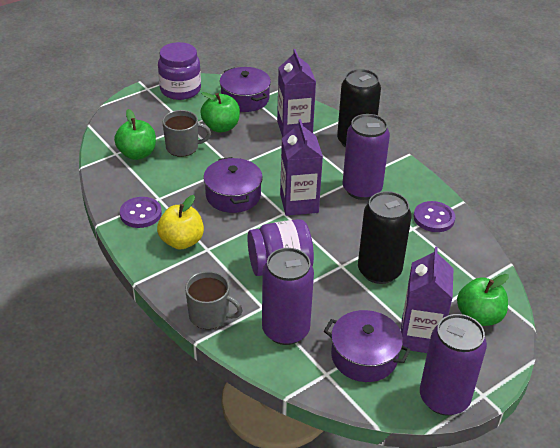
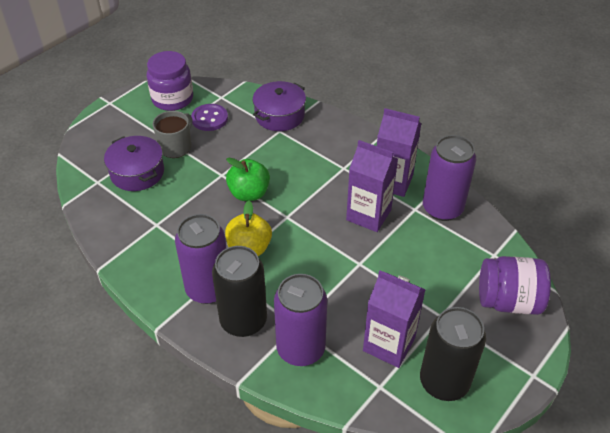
green apple: 3 -> 1
grey mug: 2 -> 1
purple button: 2 -> 1
purple pot: 3 -> 2

